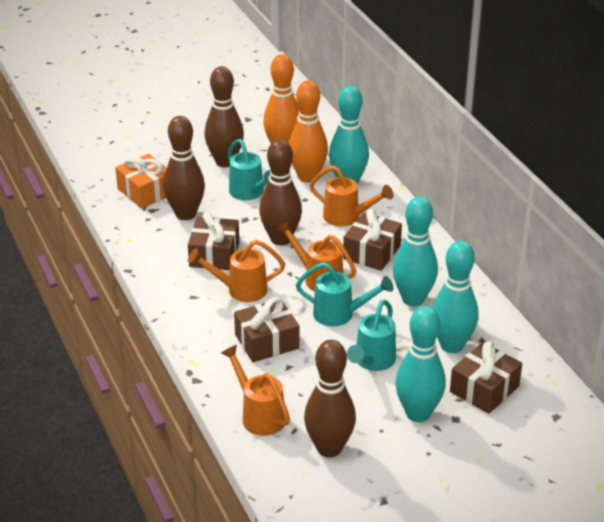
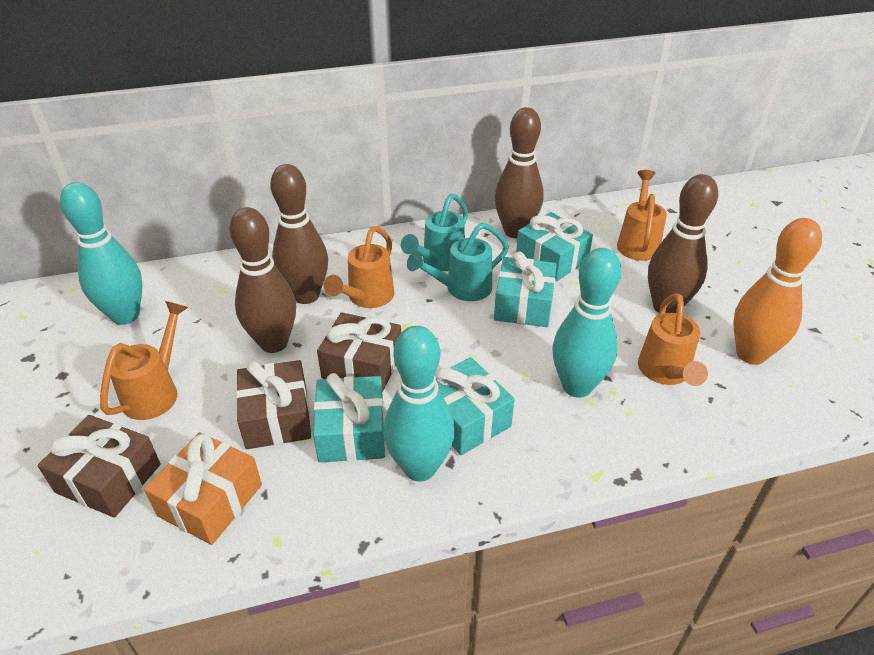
brown gift: 4 -> 3
orange bowling pin: 2 -> 1
turquoise bowling pin: 4 -> 3
turquoise gift: 0 -> 4
turquoise watering can: 3 -> 2

